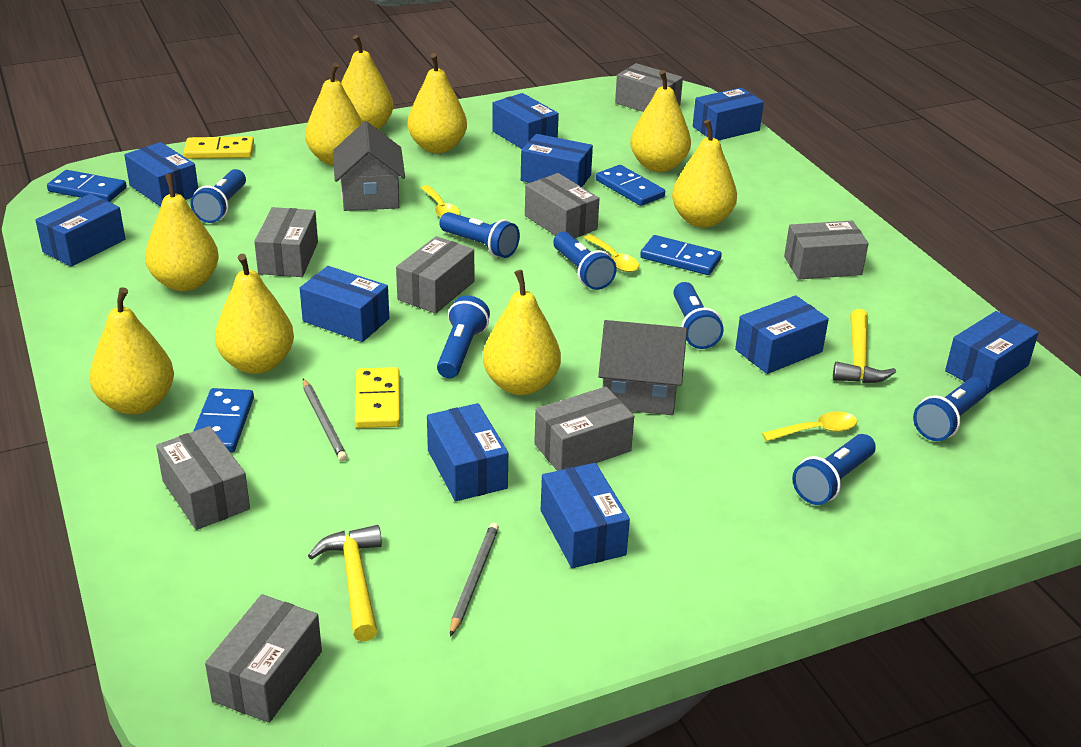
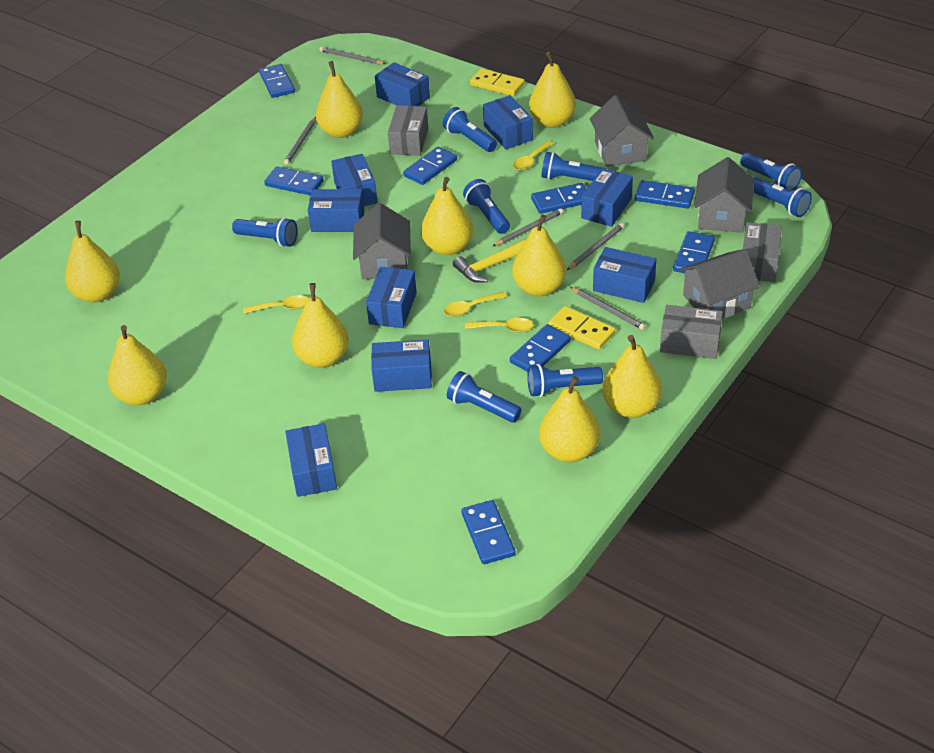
blue box: 10 -> 9
blue domino: 4 -> 8
blue flashlight: 7 -> 8
grey box: 8 -> 3
grey house: 2 -> 4
grey pencil: 2 -> 5
yellow hammer: 2 -> 1
yellow spoon: 3 -> 4

